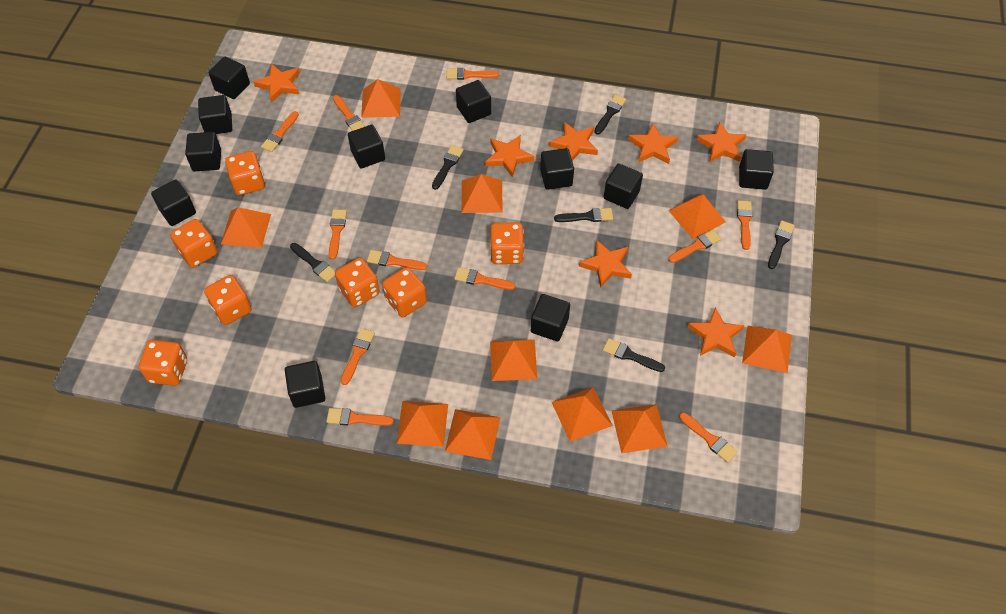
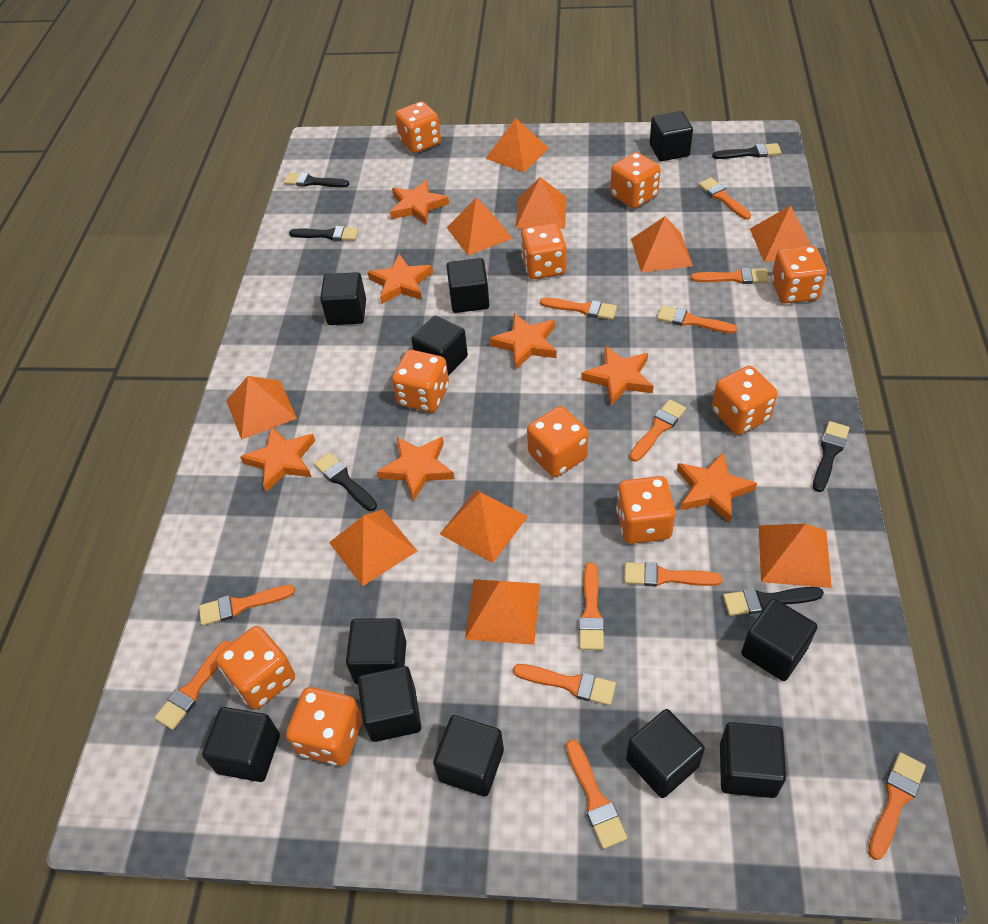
orange brush: 11 -> 12
orange dice: 7 -> 10

